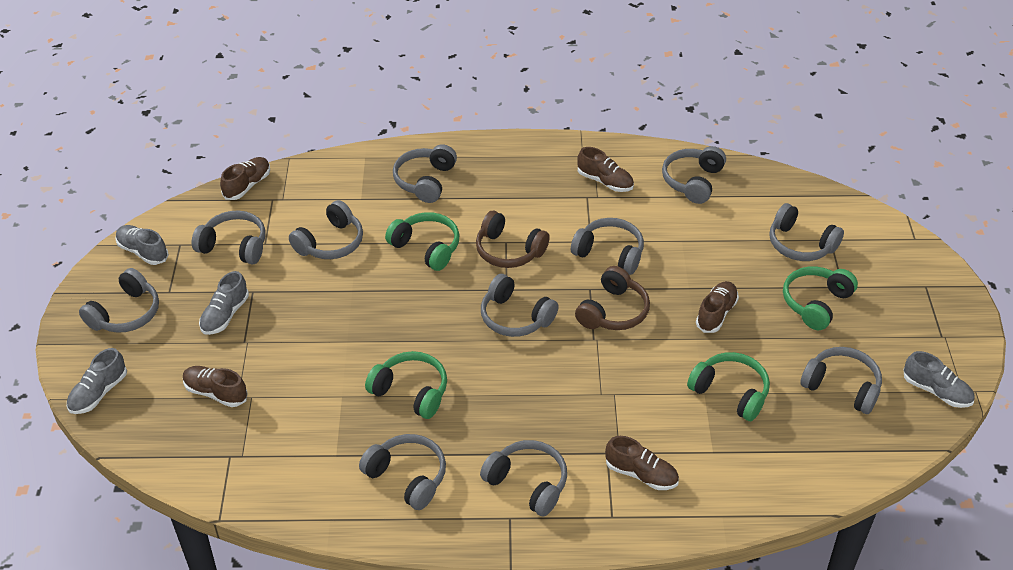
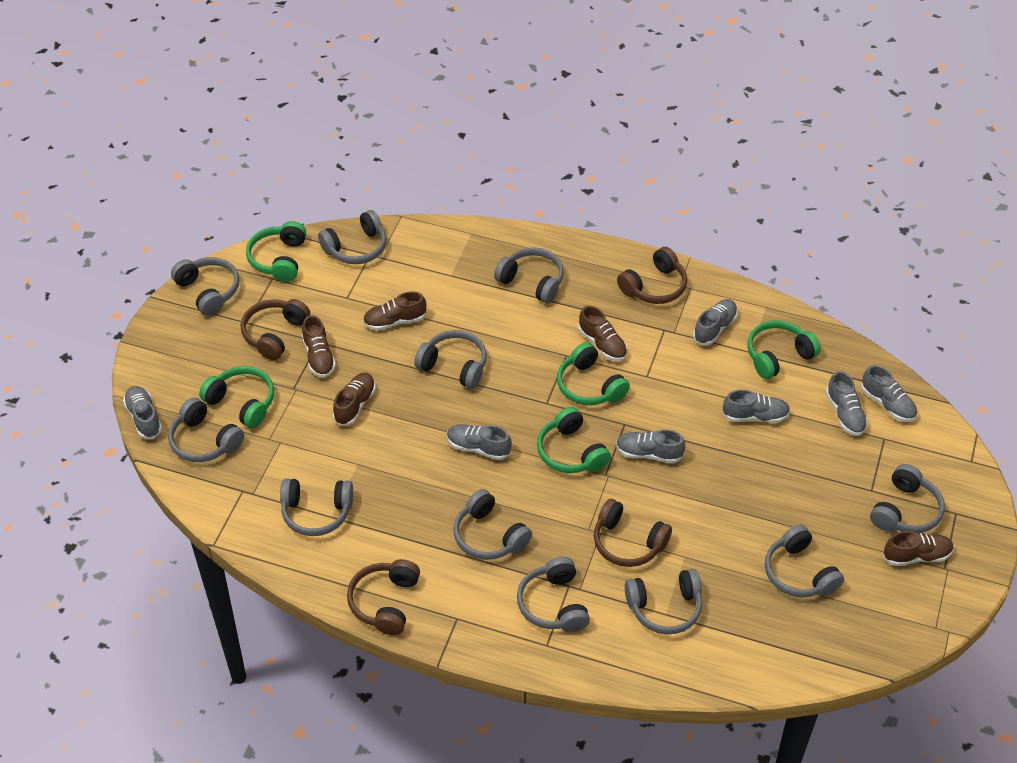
brown headphones: 2 -> 4
green headphones: 4 -> 5
grey shoe: 4 -> 7

